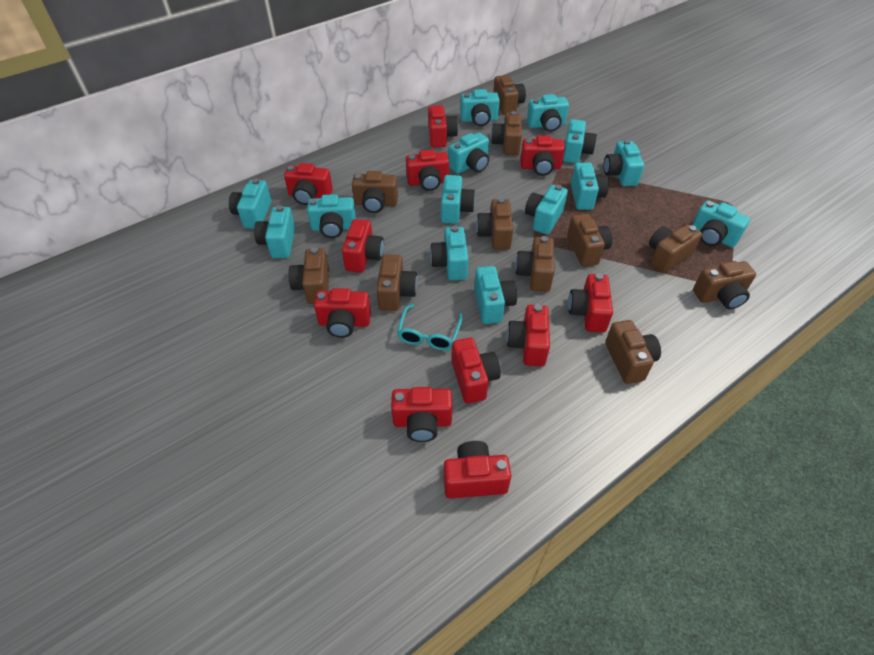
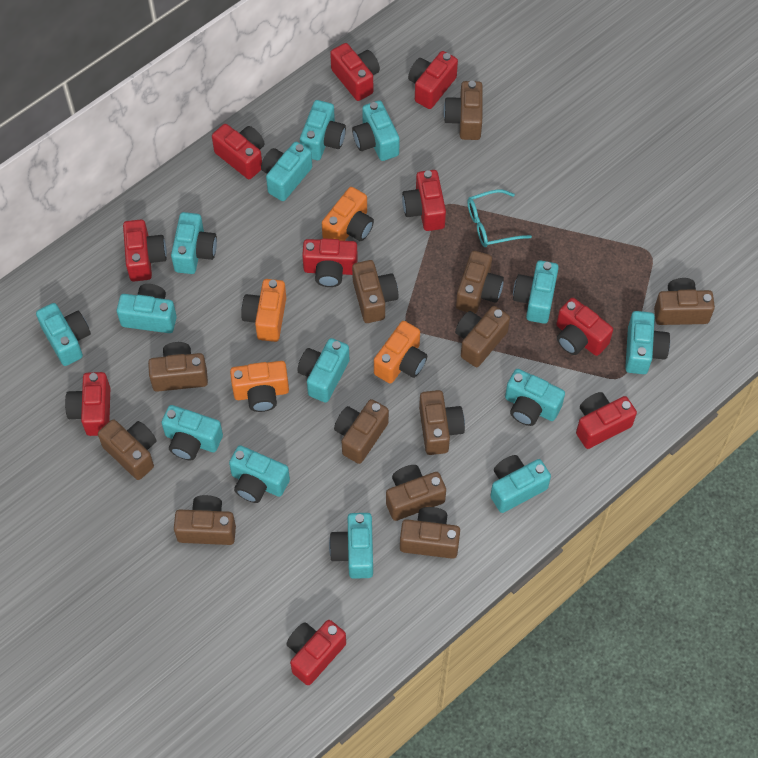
brown camera: 11 -> 12
orange camera: 0 -> 4
red camera: 11 -> 10

